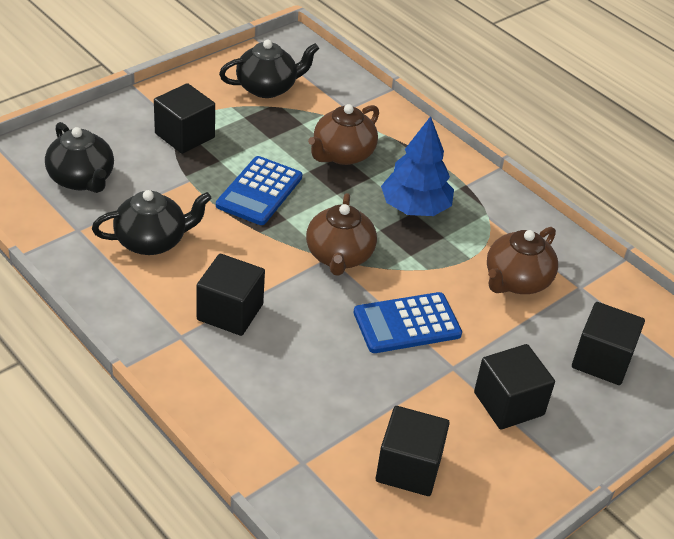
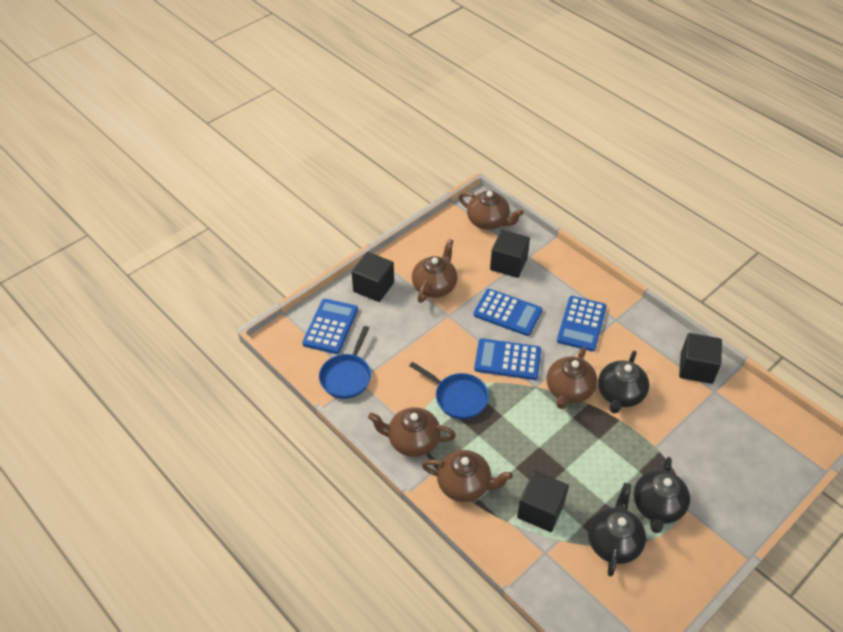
black cube: 5 -> 4
blue calculator: 2 -> 4
blue pan: 0 -> 2
blue tree: 1 -> 0
brown teapot: 3 -> 5

